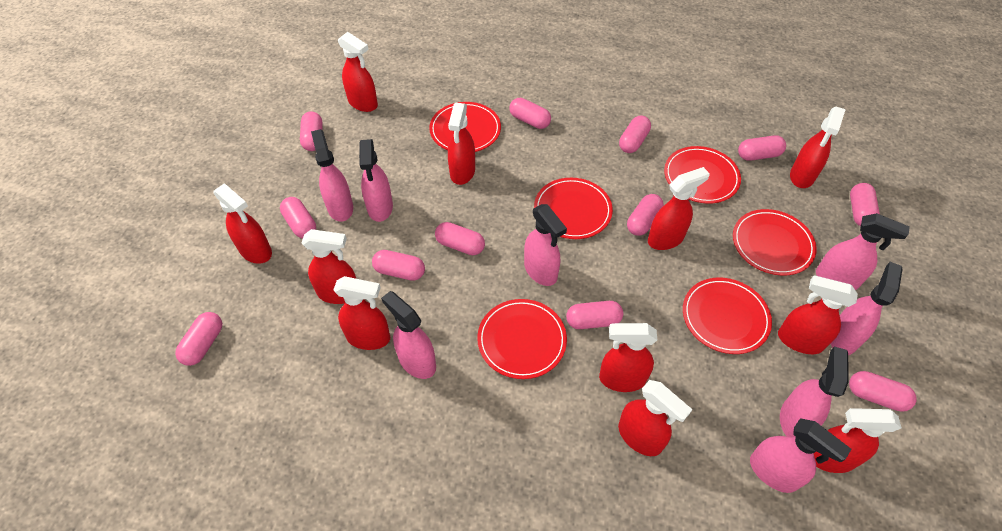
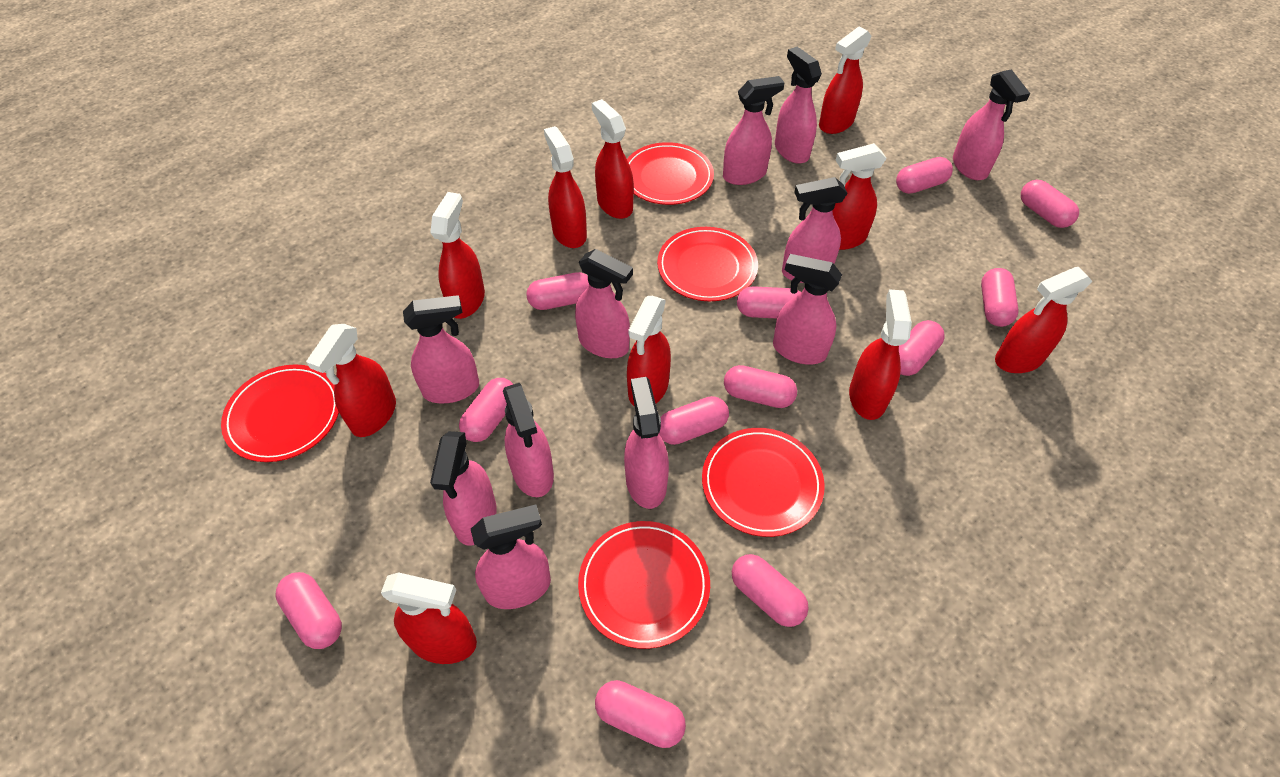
pink spray bottle: 8 -> 11
red plate: 6 -> 5
red spray bottle: 11 -> 10

